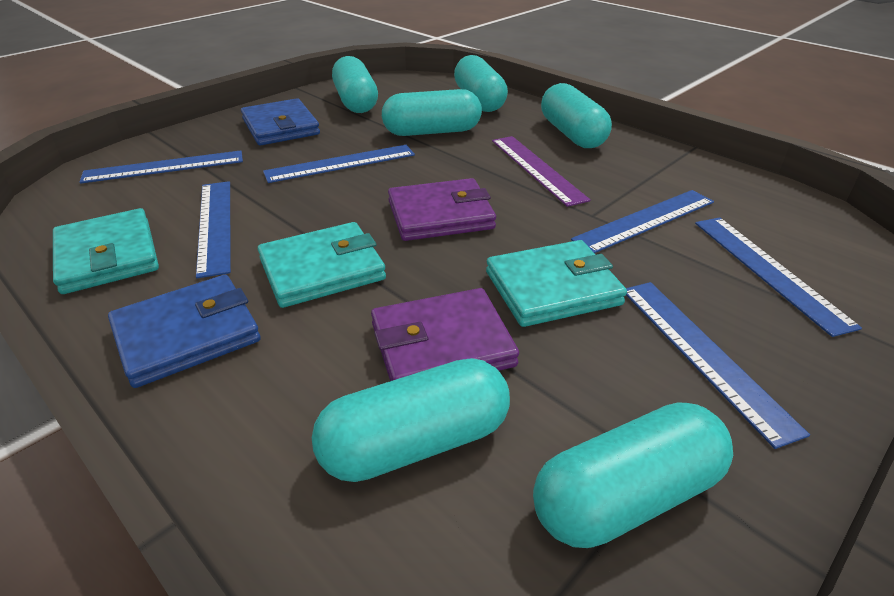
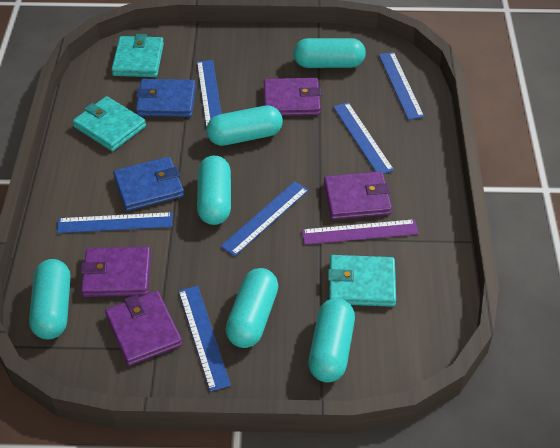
purple wallet: 2 -> 4

